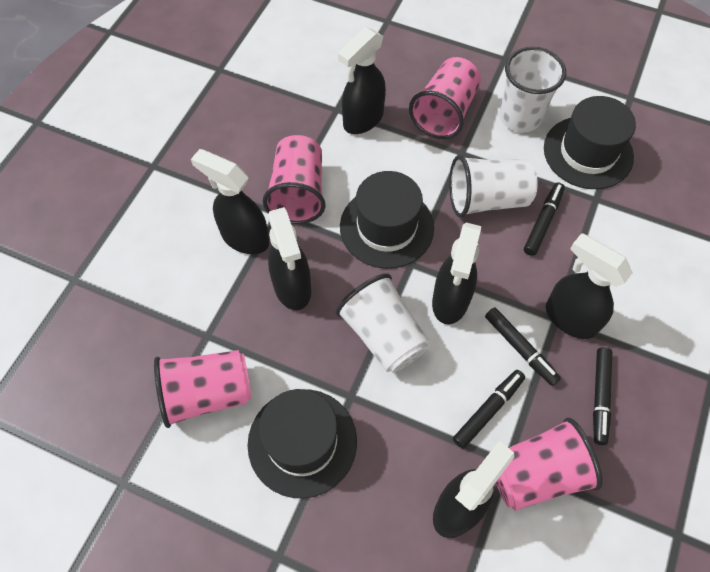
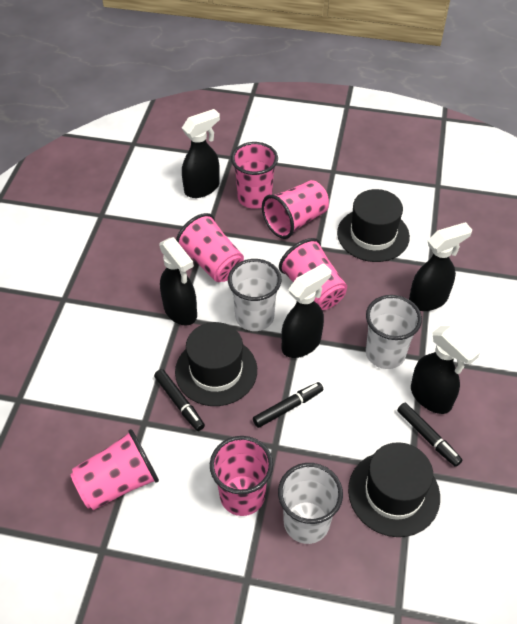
black marker: 4 -> 3
black spray bottle: 6 -> 5
pink cup: 4 -> 6

